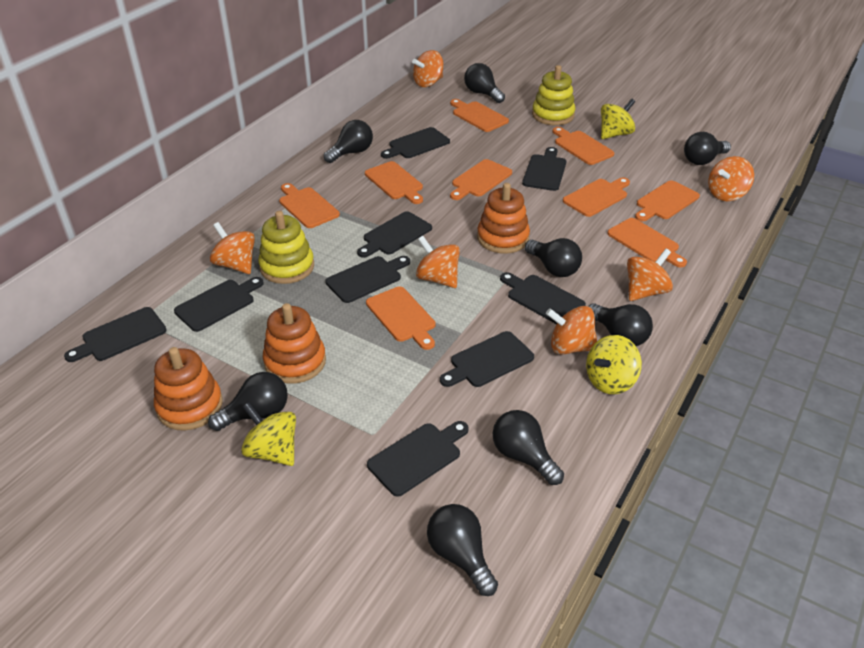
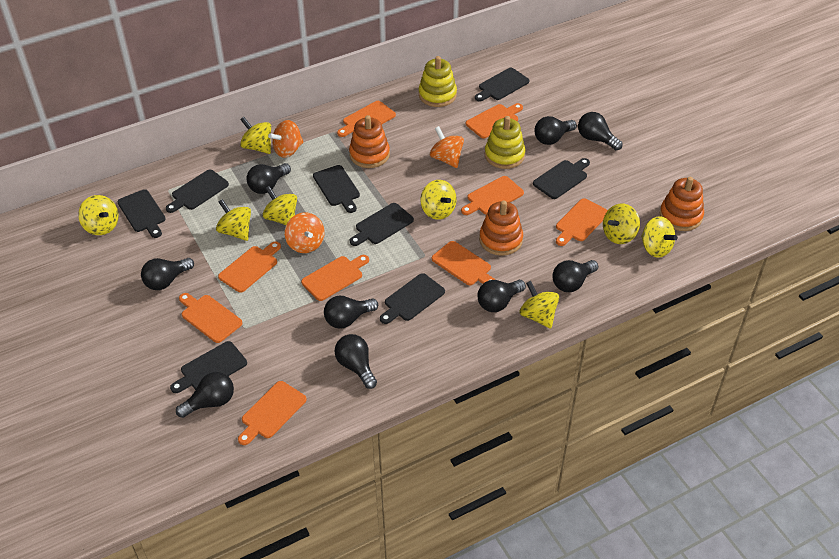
black cutting board: 9 -> 8
black light bulb: 8 -> 9
orange spinning top: 6 -> 3
yellow spinning top: 3 -> 8

